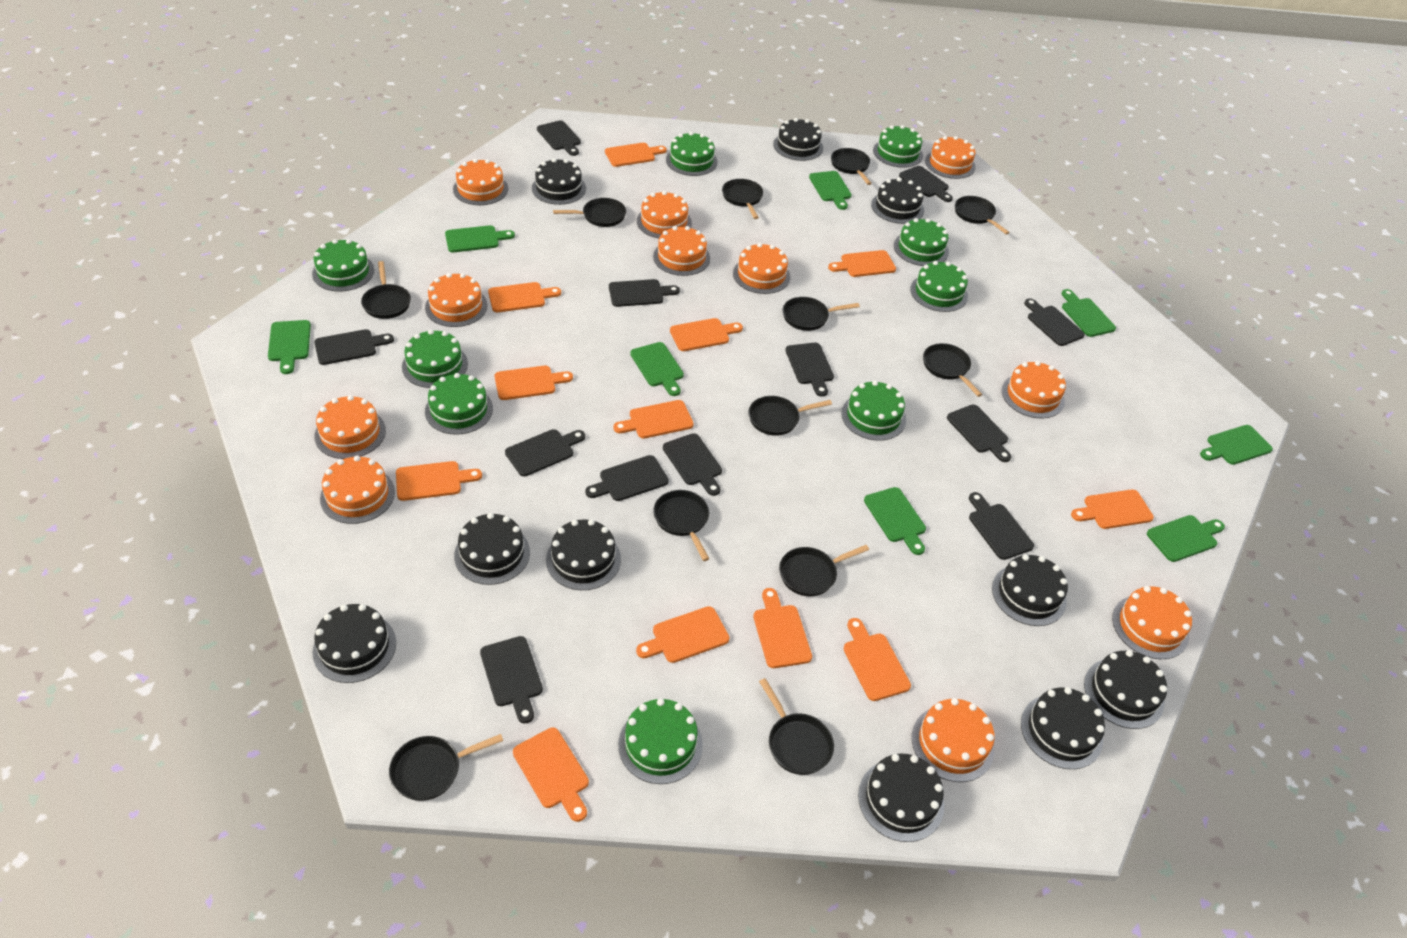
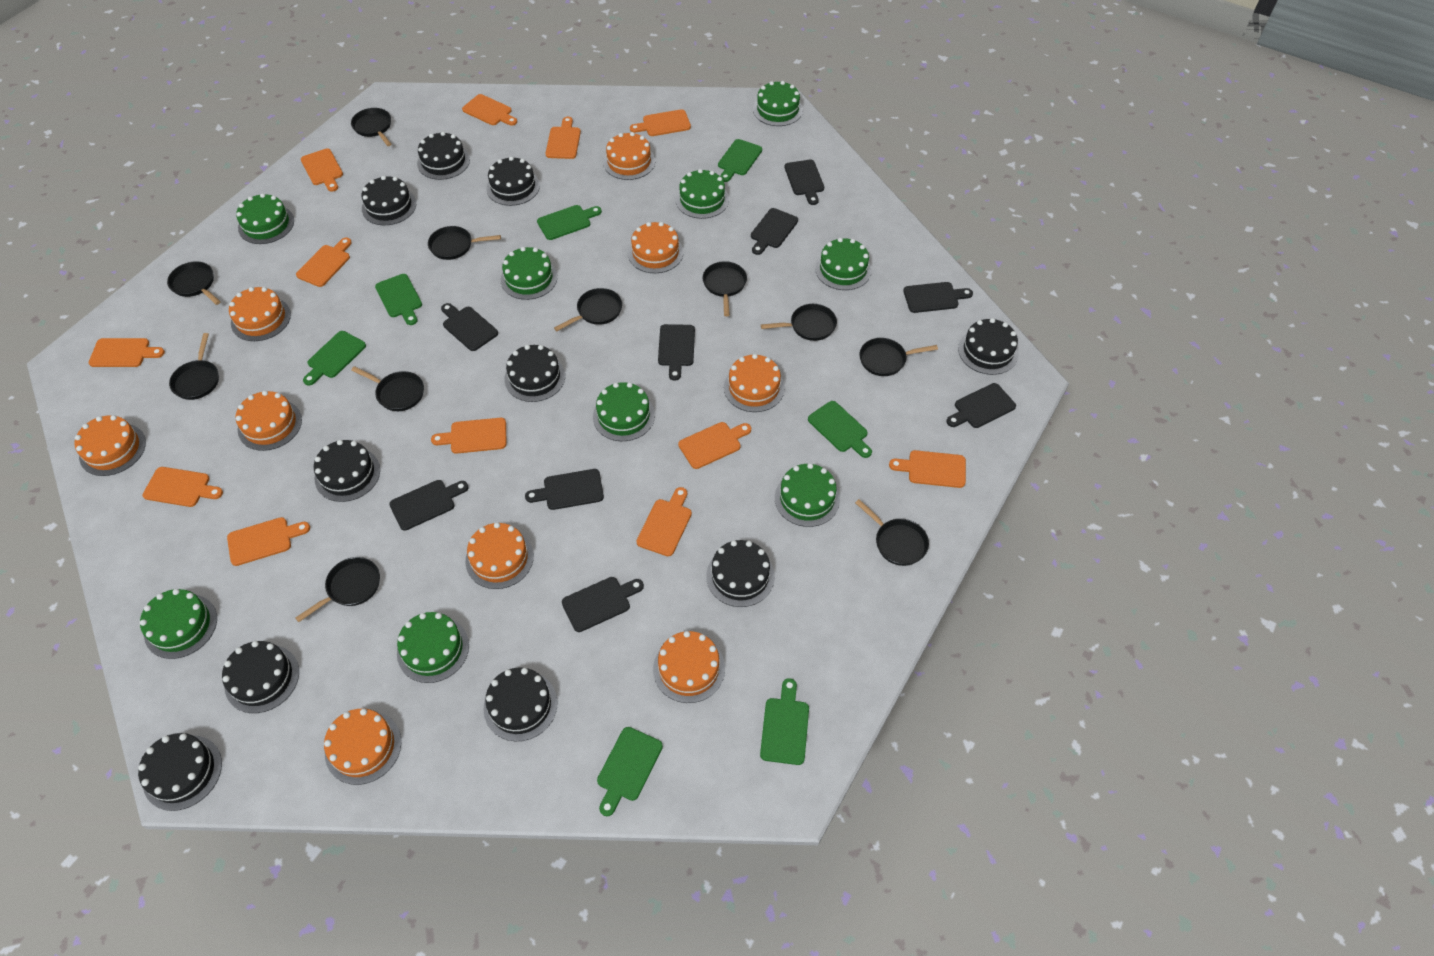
black cutting board: 12 -> 9
black pan: 12 -> 11
green cutting board: 8 -> 7
orange cake: 11 -> 9

